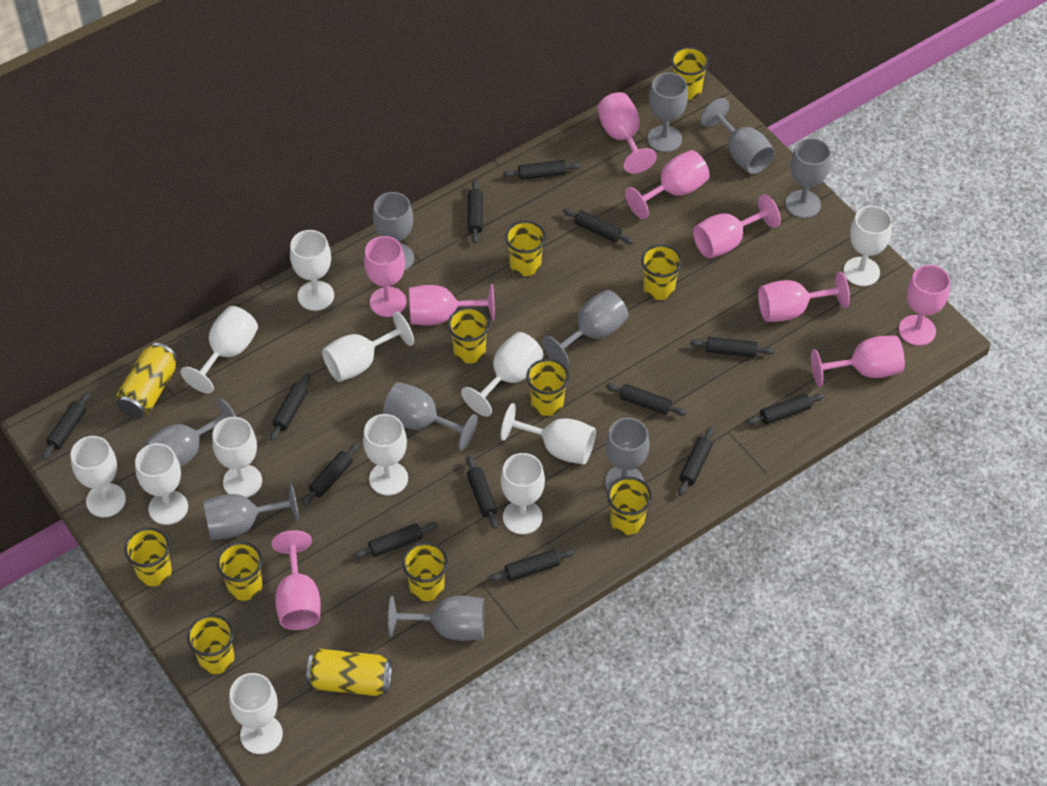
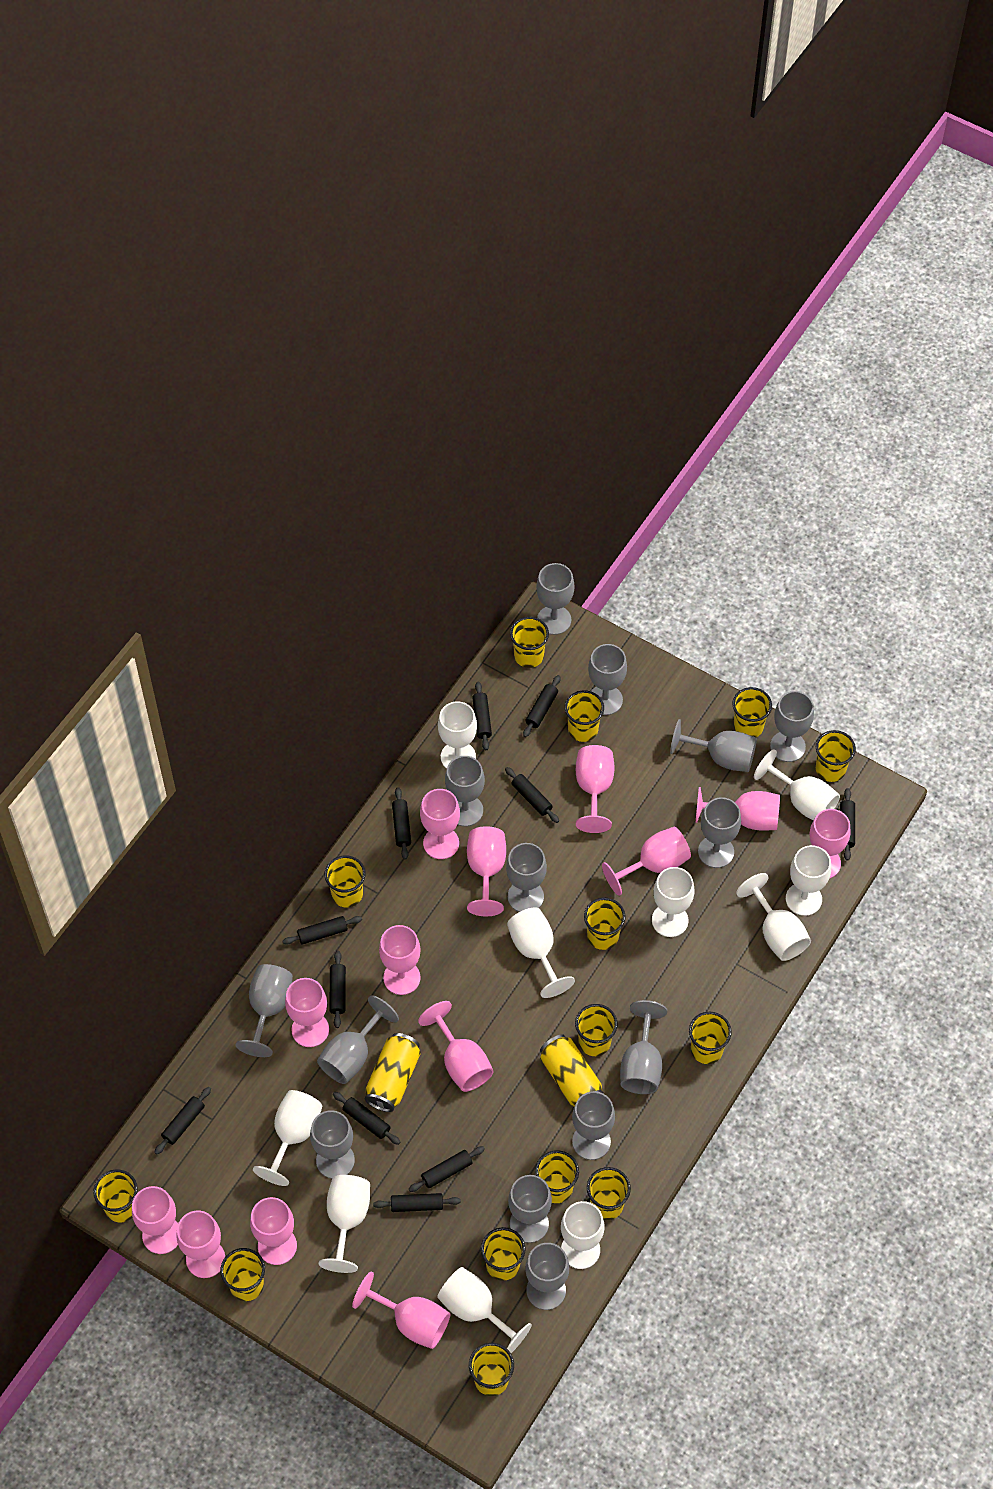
black rolling pin: 13 -> 11
grey goblet: 10 -> 14
pink goblet: 9 -> 13
white goblet: 12 -> 10
yellow cup: 10 -> 14

